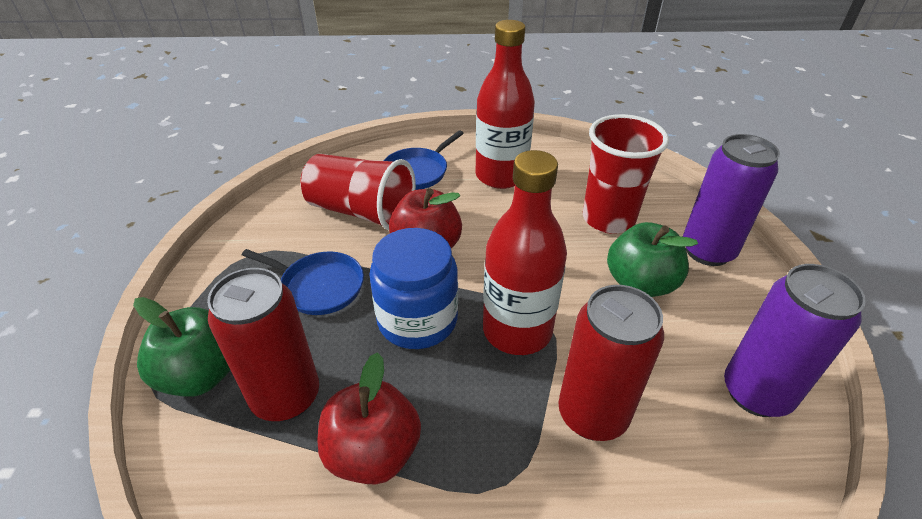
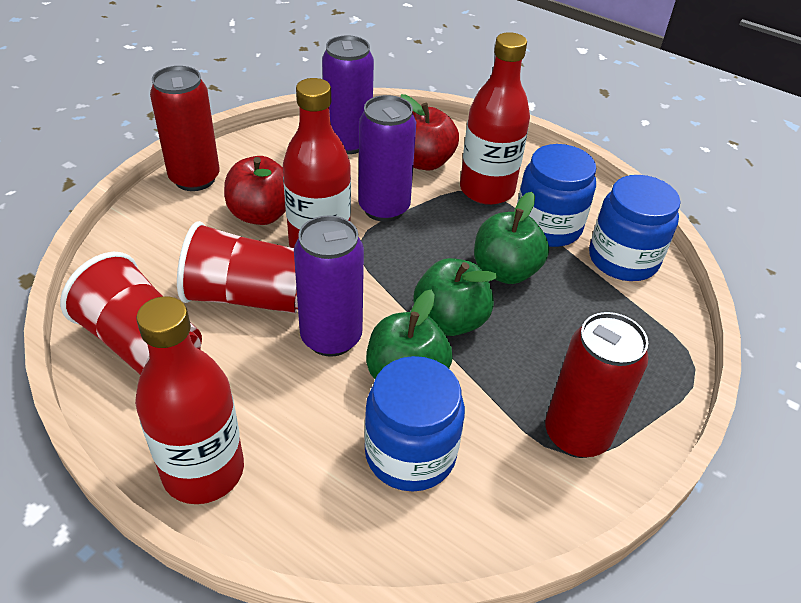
blue jar: 1 -> 3
blue pan: 2 -> 0
green apple: 2 -> 3
purple can: 2 -> 3
red bottle: 2 -> 3

